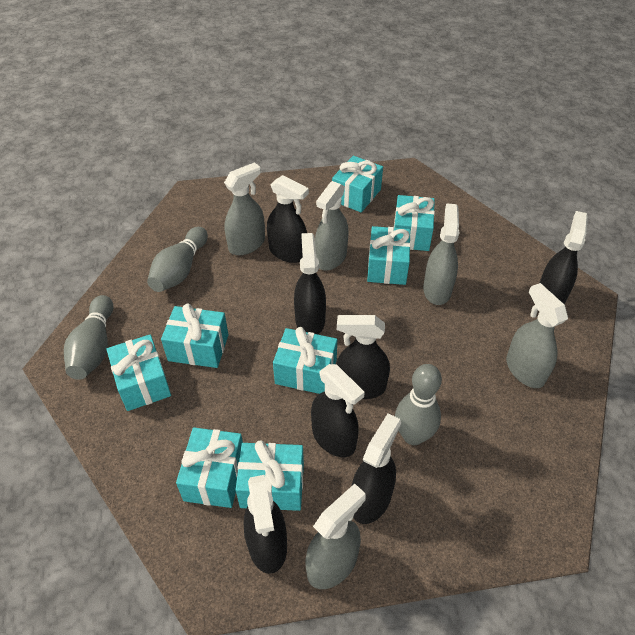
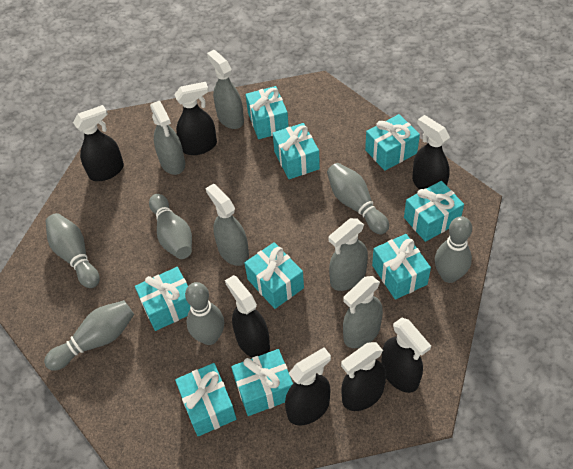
grey bowling pin: 3 -> 6
turquoise gift: 8 -> 9

